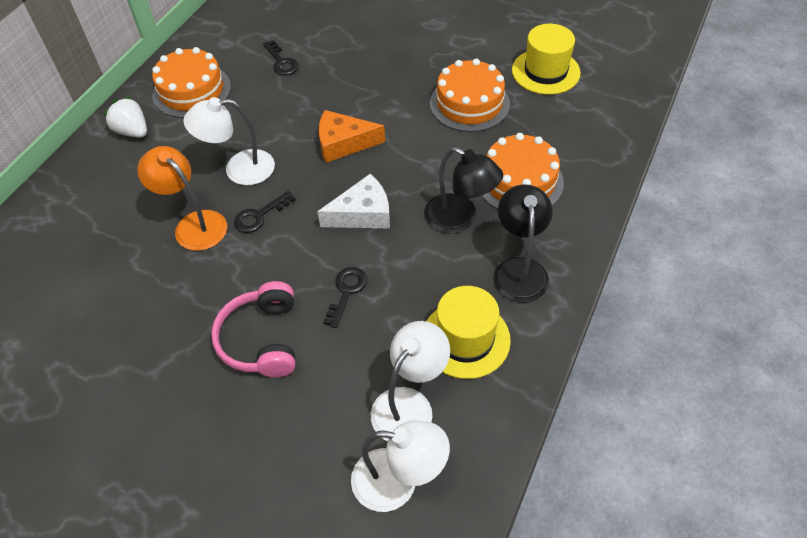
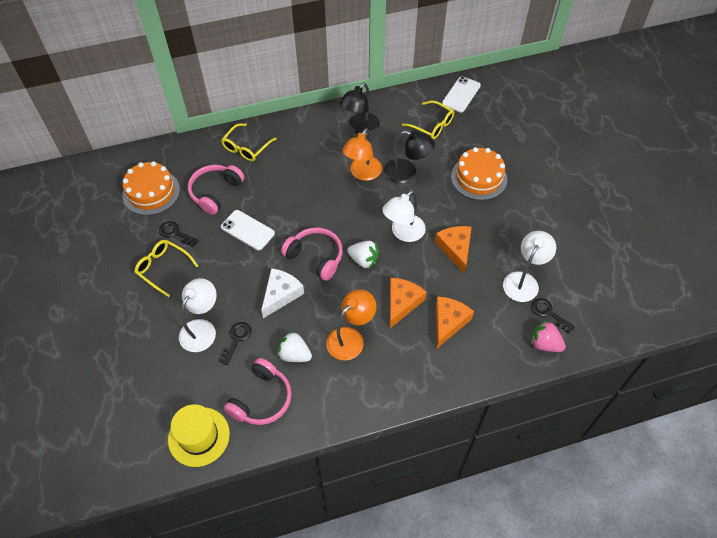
orange cake: 3 -> 2
orange cheese: 1 -> 3
orange lamp: 1 -> 2
pink headphones: 1 -> 3
pink strawberry: 0 -> 1
white phone: 0 -> 2
white strawberry: 1 -> 2
yellow glasses: 0 -> 3
yellow hat: 2 -> 1

